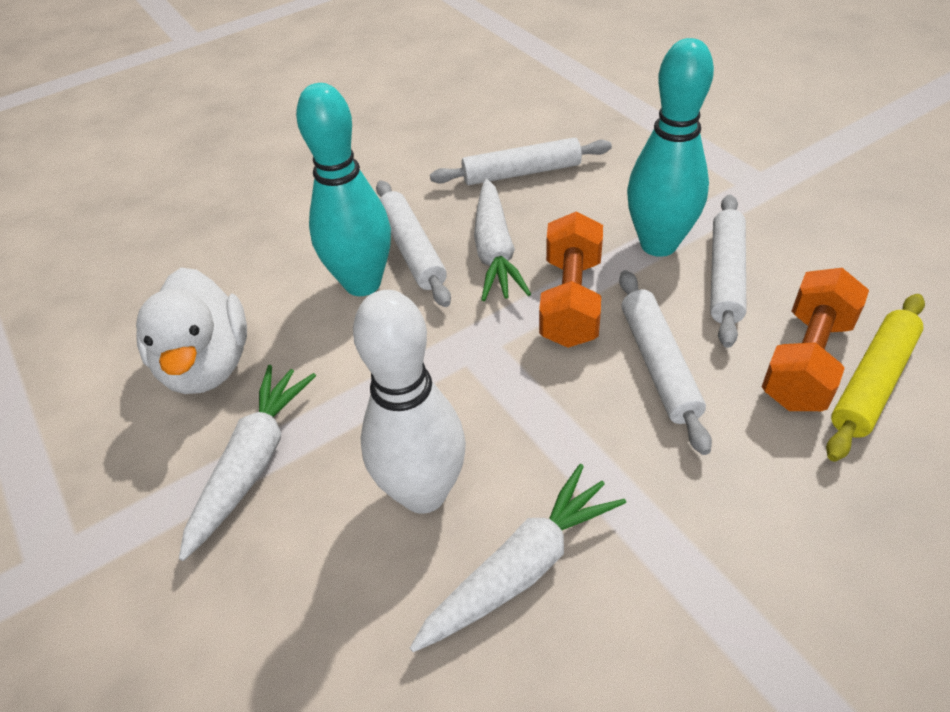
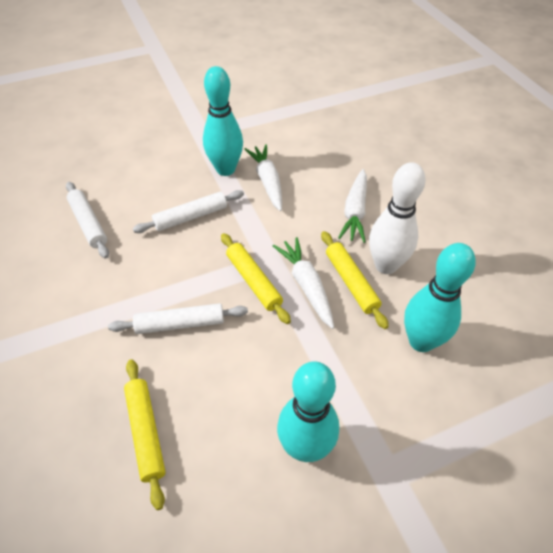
orange dumbbell: 2 -> 0
turquoise bowling pin: 2 -> 3
white duck: 1 -> 0
white rolling pin: 4 -> 3
yellow rolling pin: 1 -> 3

